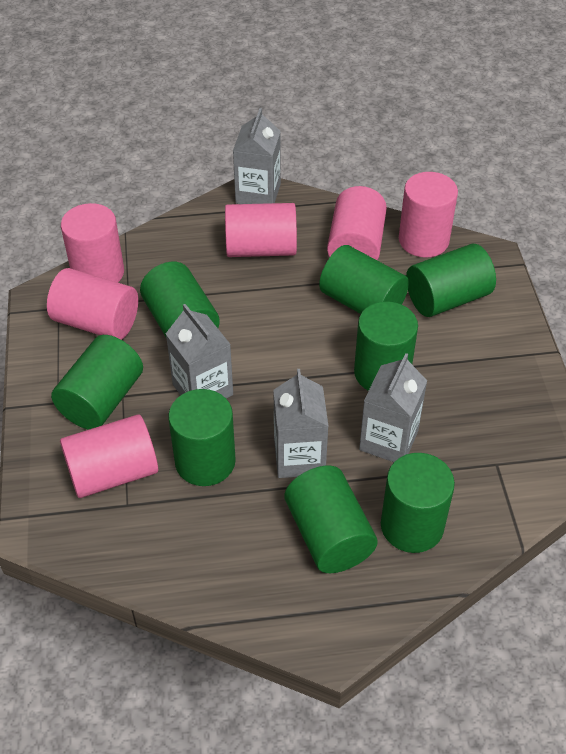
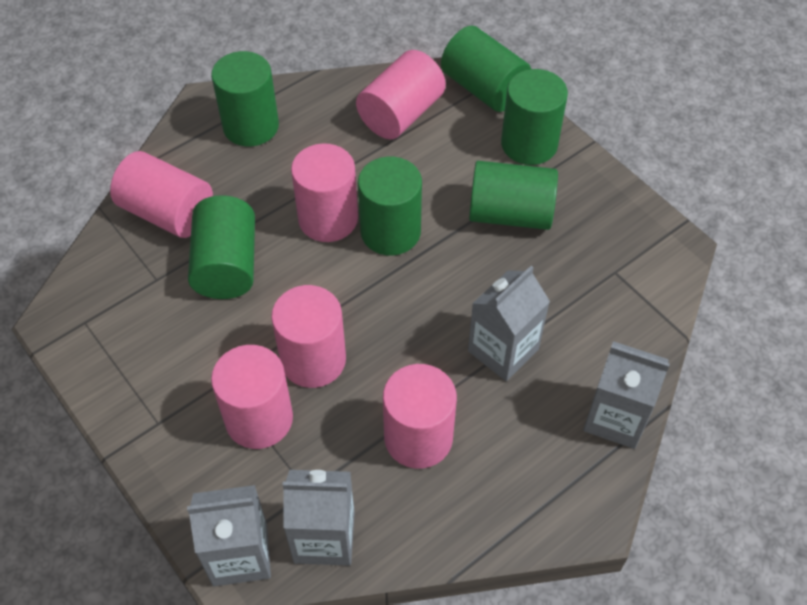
green cylinder: 8 -> 6

